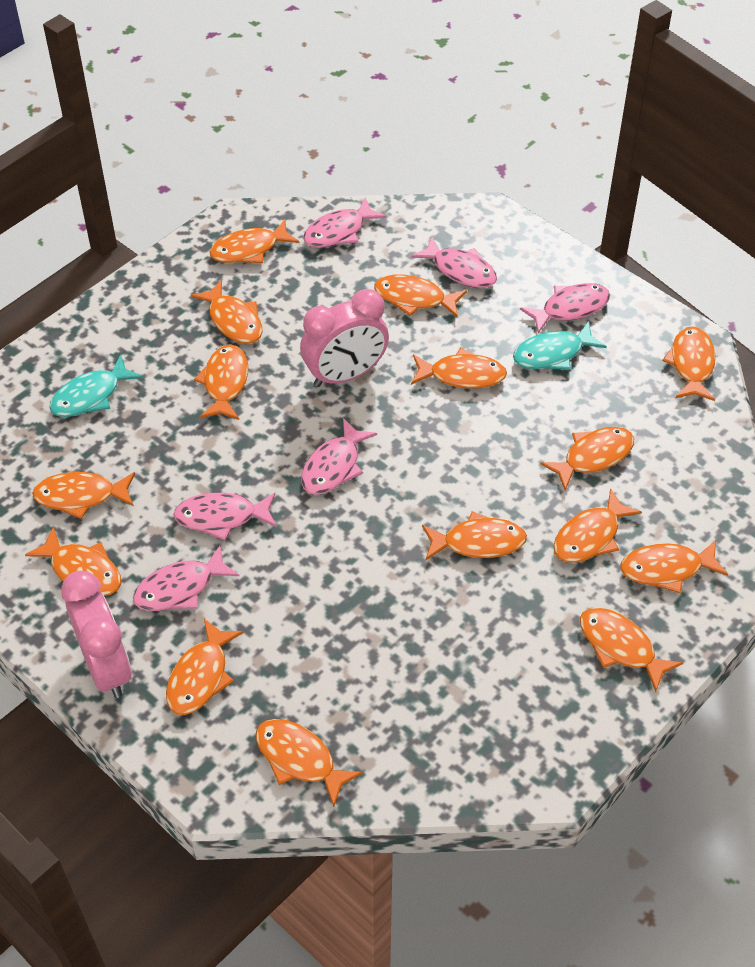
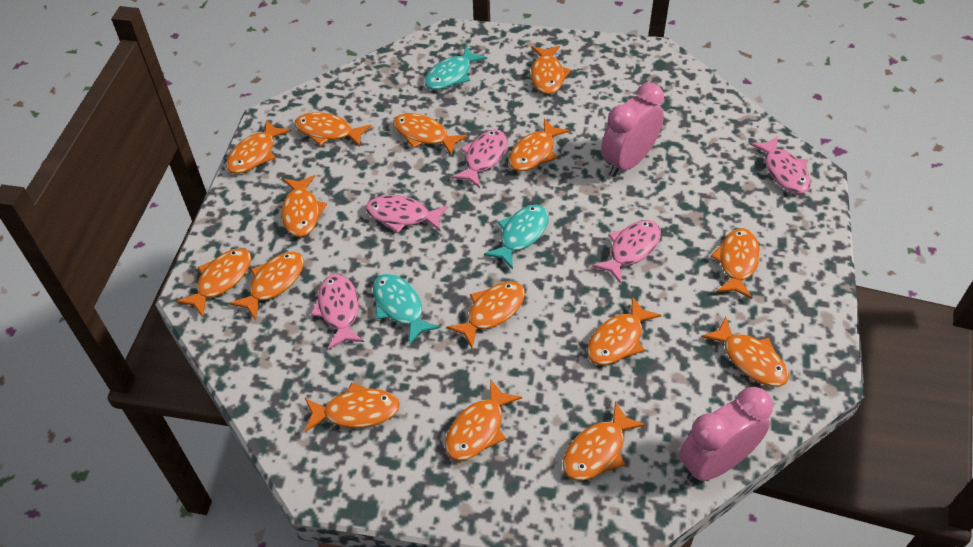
pink fish: 6 -> 5
turquoise fish: 2 -> 3

